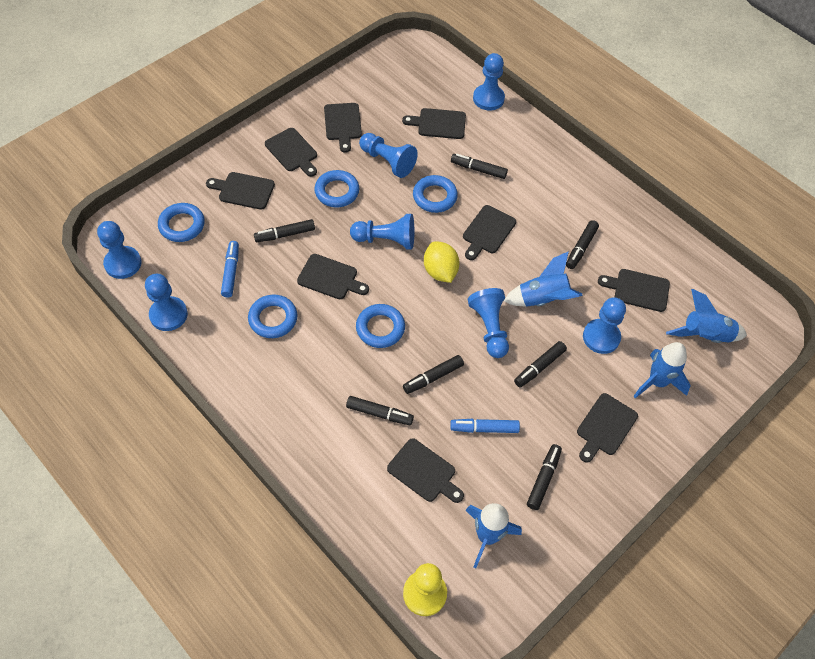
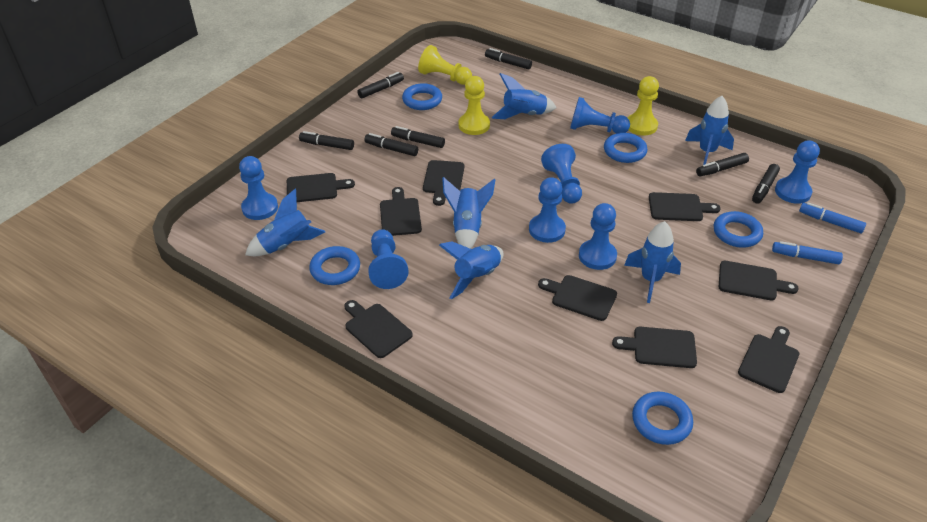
blue rocket: 4 -> 6
yellow lemon: 1 -> 0
yellow pawn: 1 -> 3

